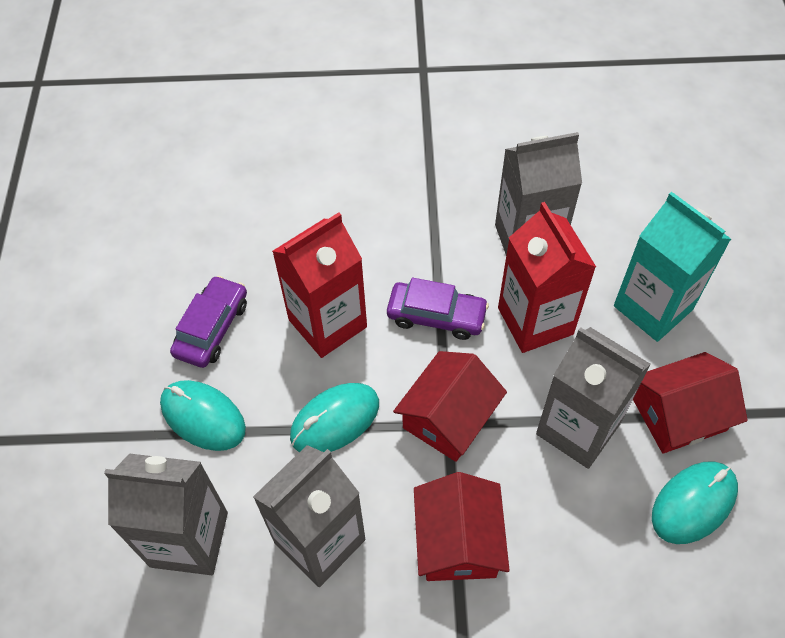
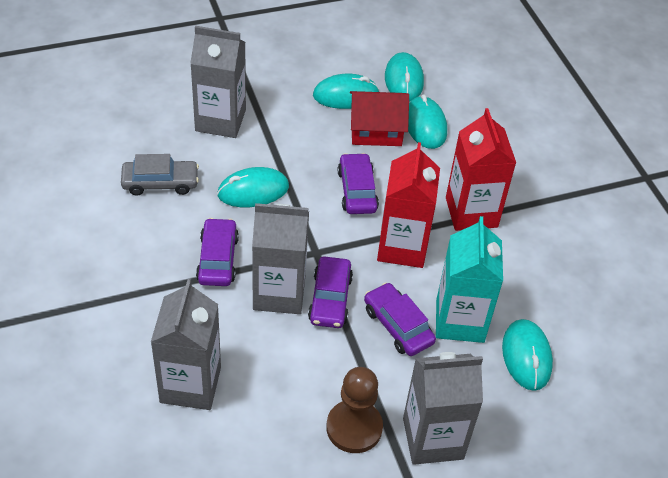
brown pawn: 0 -> 1
grey car: 0 -> 1
purple car: 2 -> 4
red house: 3 -> 1
turquoise mouse: 3 -> 5

